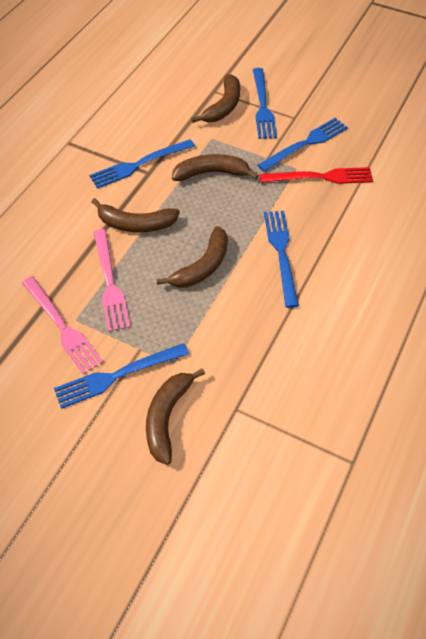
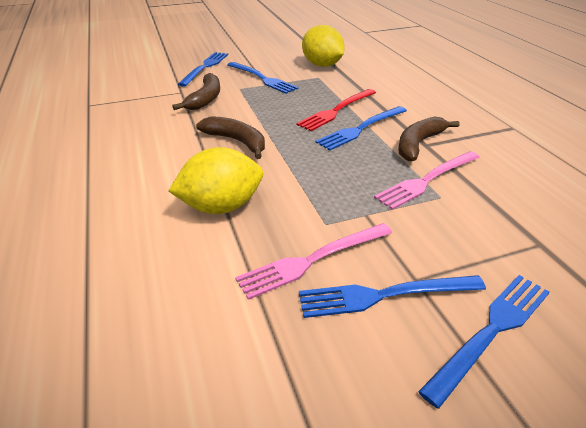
brown banana: 5 -> 3
yellow lemon: 0 -> 2

